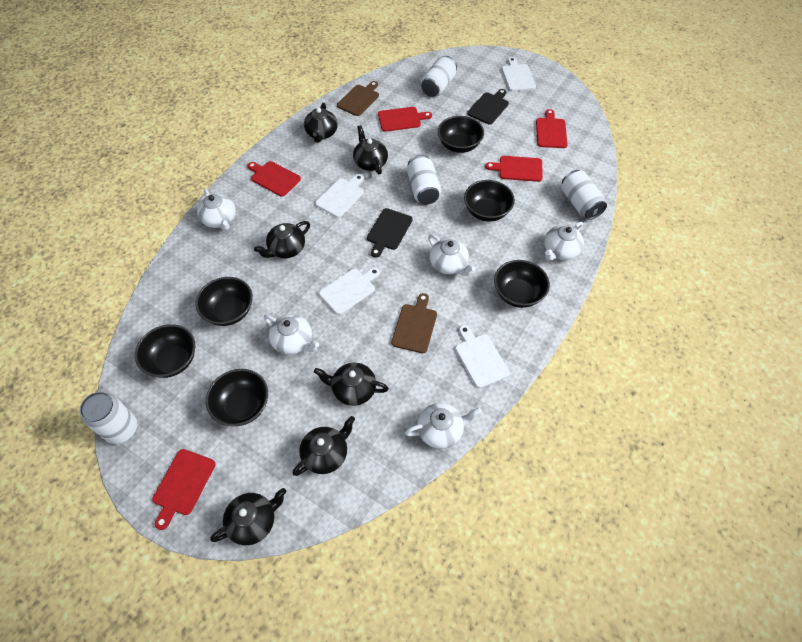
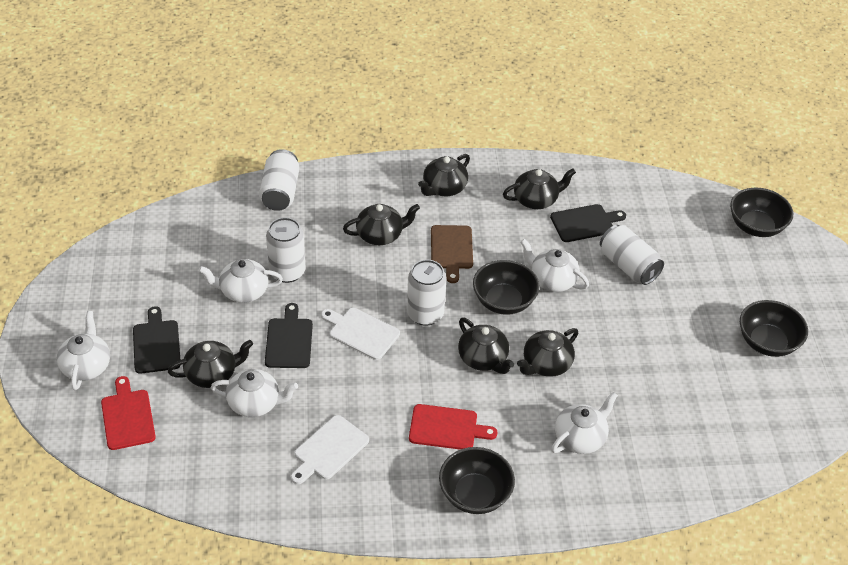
black bowl: 6 -> 4
black cutting board: 2 -> 3
brown cutting board: 2 -> 1
red cutting board: 5 -> 2
white cutting board: 4 -> 2

